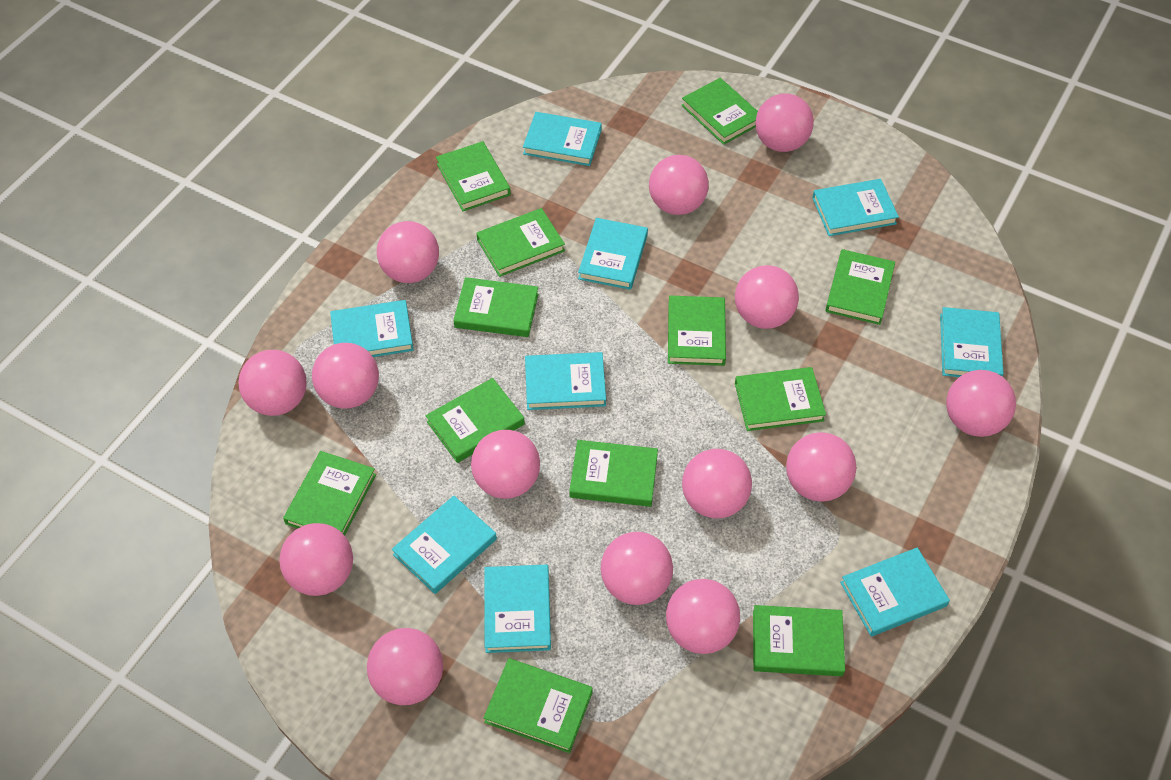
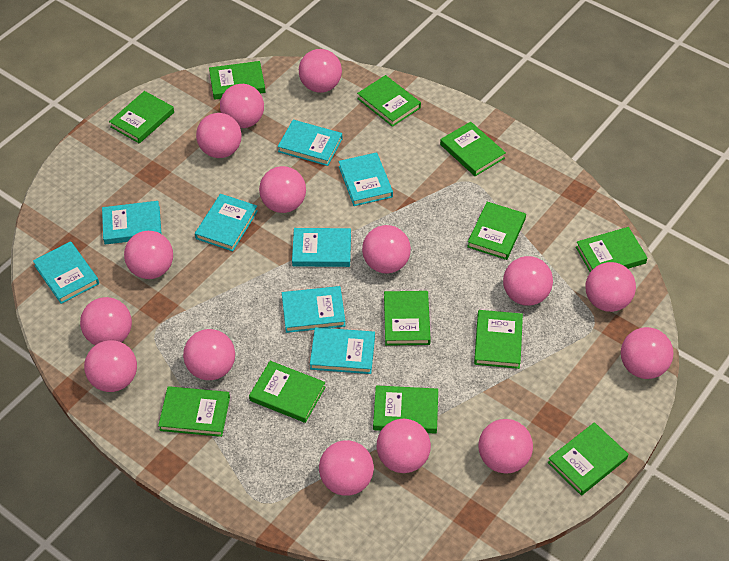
pink ball: 14 -> 15
turquoise book: 9 -> 8

